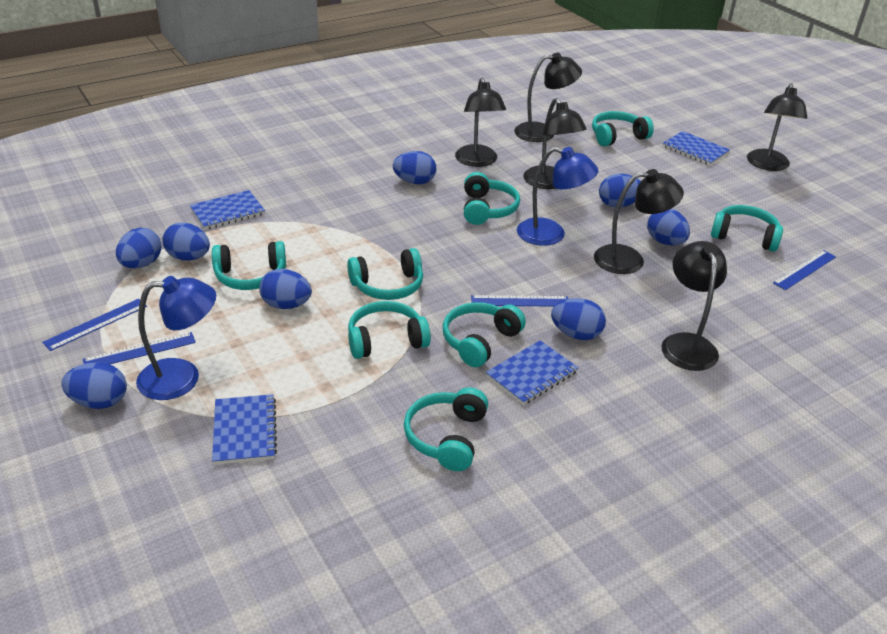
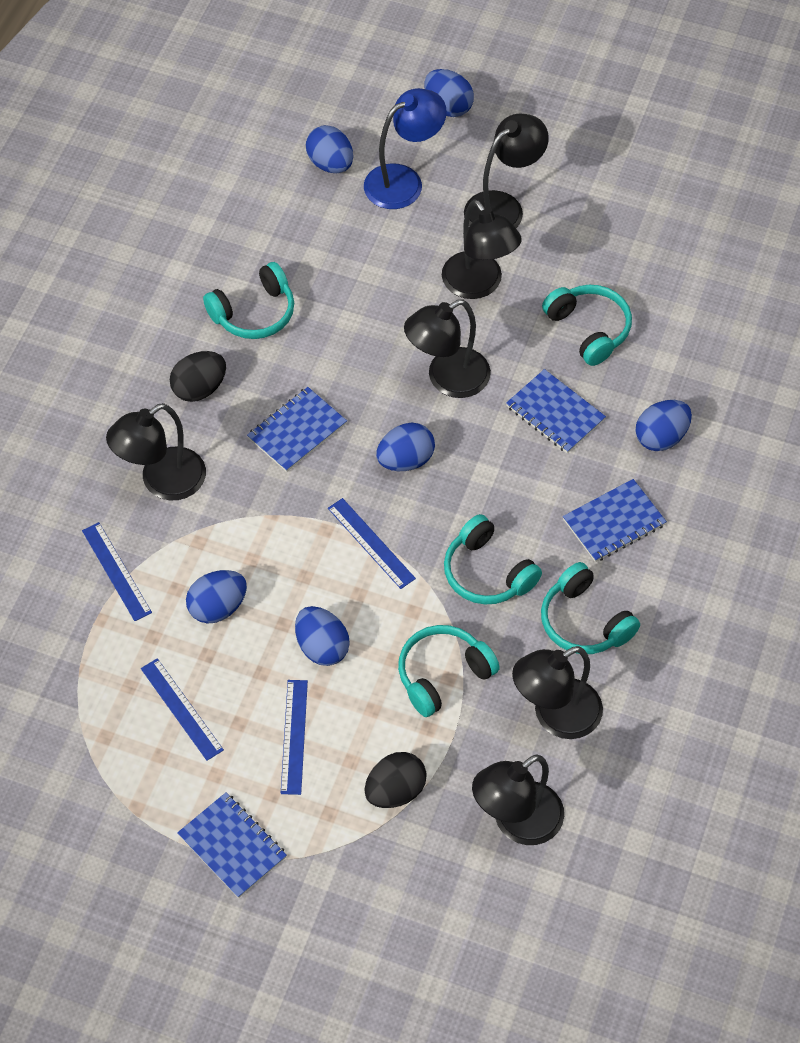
black egg: 0 -> 2
blue egg: 8 -> 6
blue lamp: 2 -> 1
turquoise headphones: 8 -> 5

